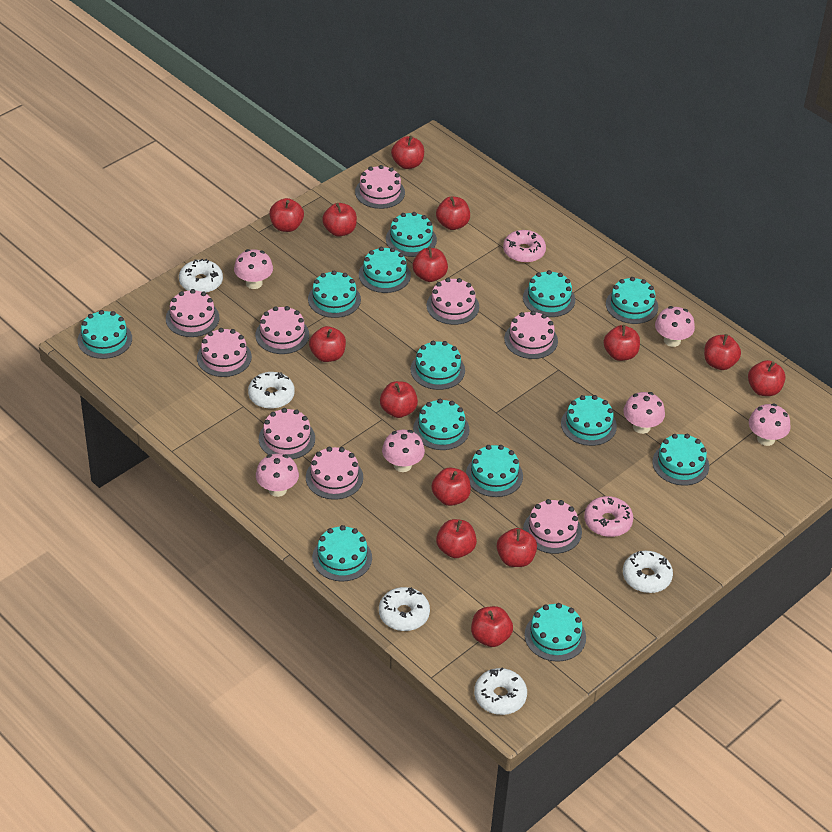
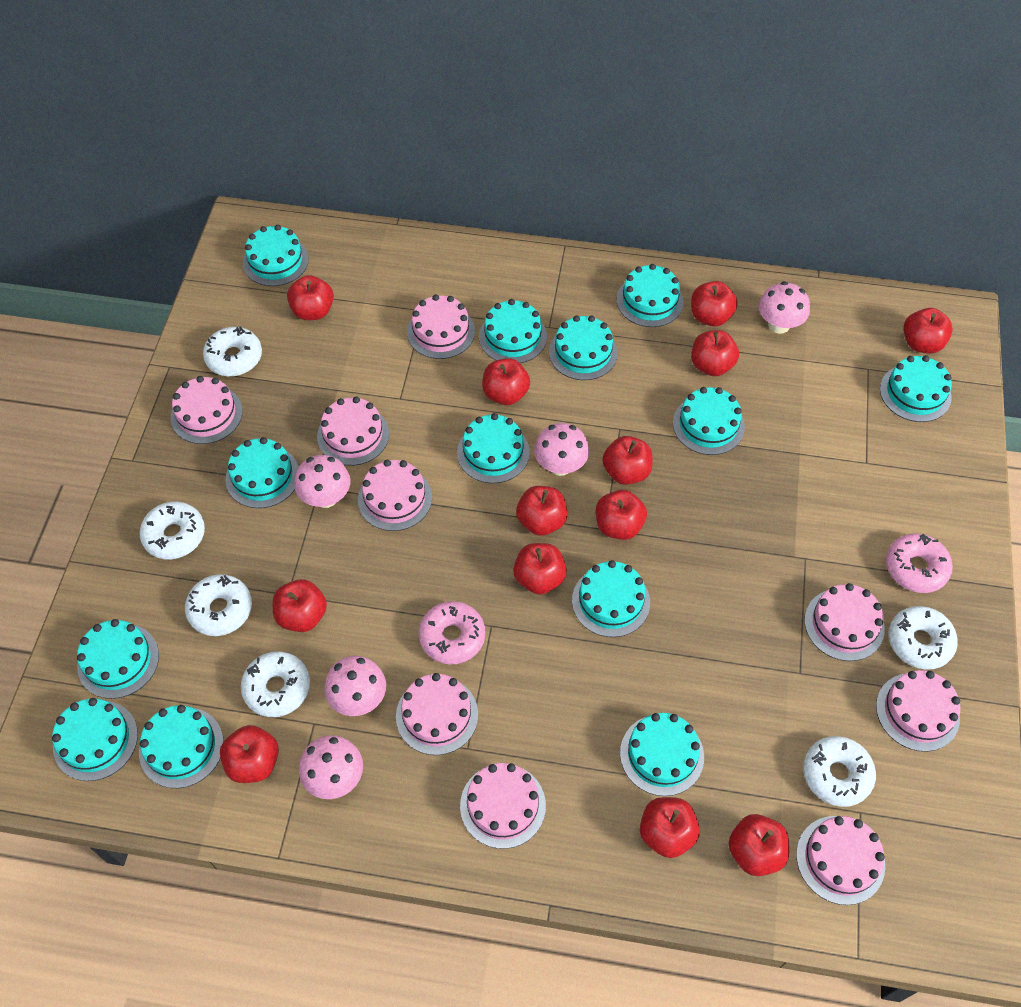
pink mushroom: 6 -> 5
red apple: 14 -> 13
white donut: 5 -> 6

